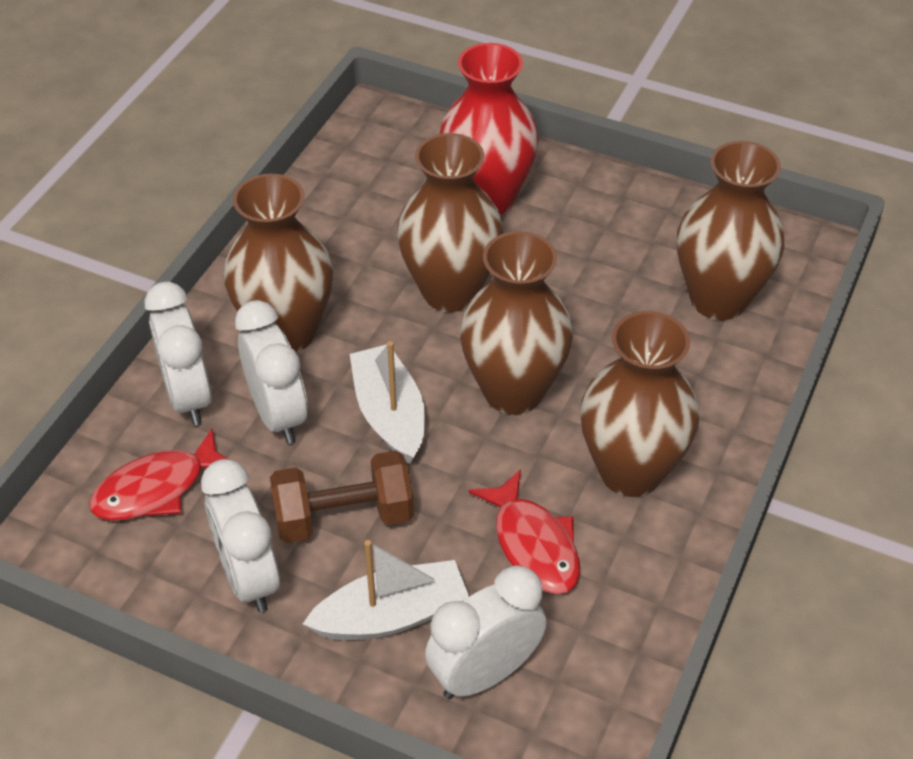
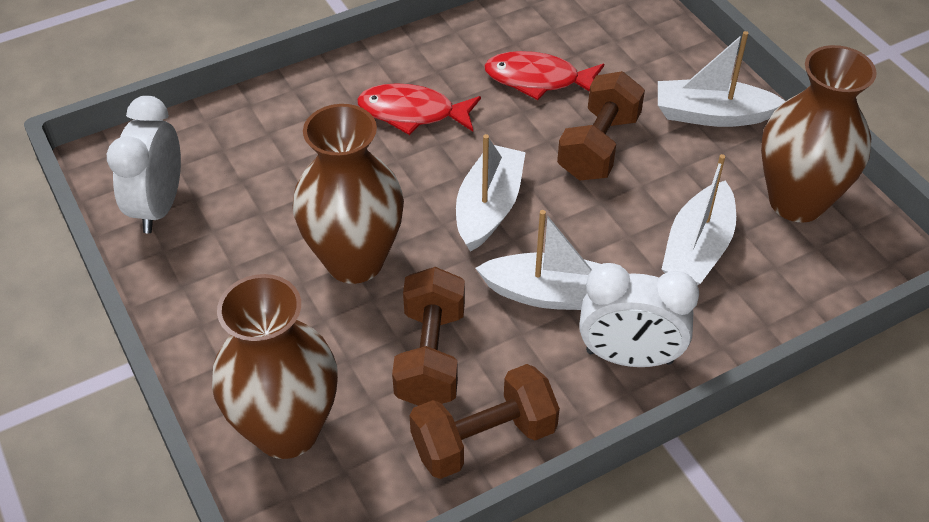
brown dumbbell: 1 -> 3
brown vase: 5 -> 3
red vase: 1 -> 0
white boat: 2 -> 4
white clock: 4 -> 2

